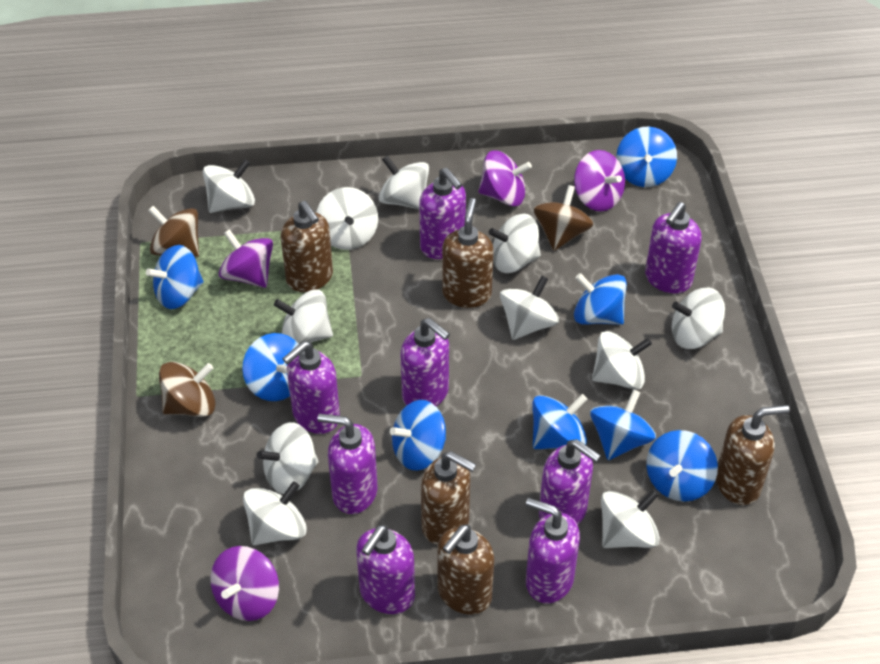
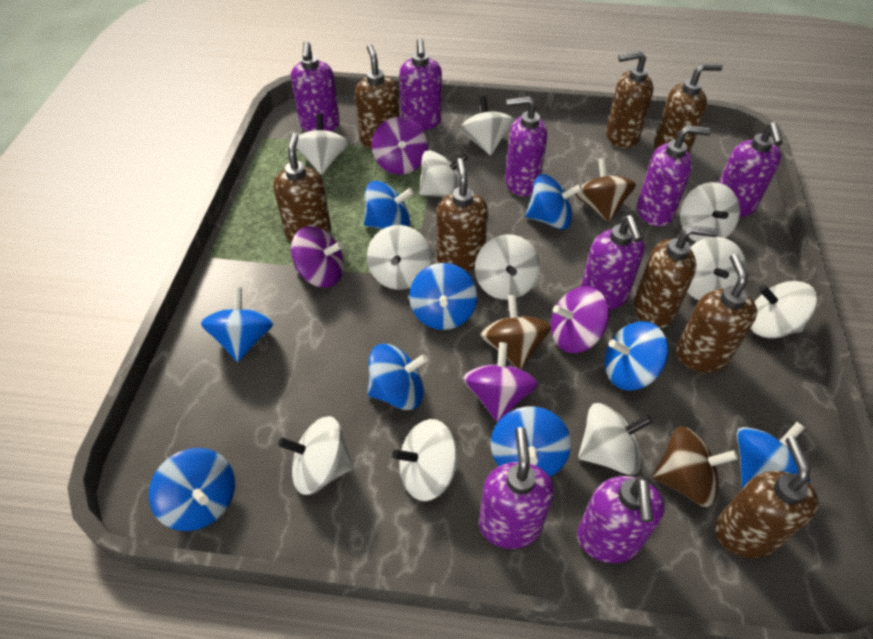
blue spinning top: 8 -> 9
brown soap dispenser: 5 -> 8

